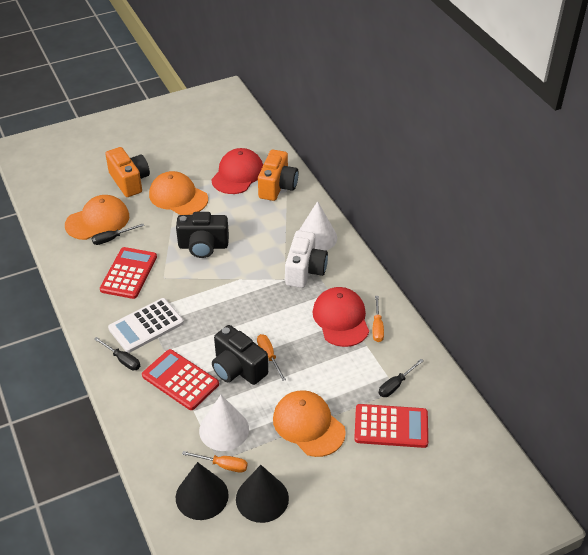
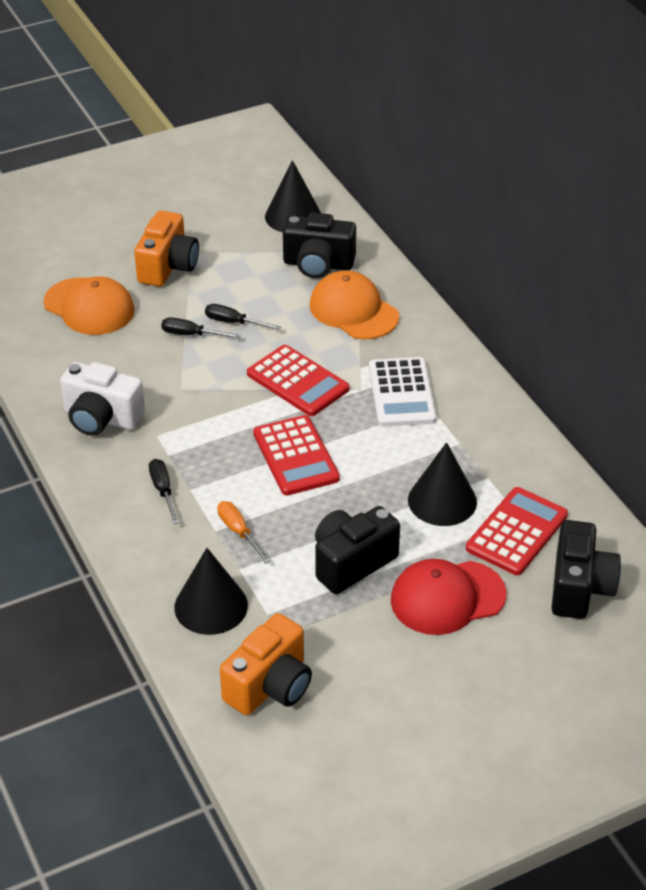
black camera: 2 -> 3
black cone: 2 -> 3
orange cap: 3 -> 2
orange screwdriver: 3 -> 1
red cap: 2 -> 1
white cone: 2 -> 0

